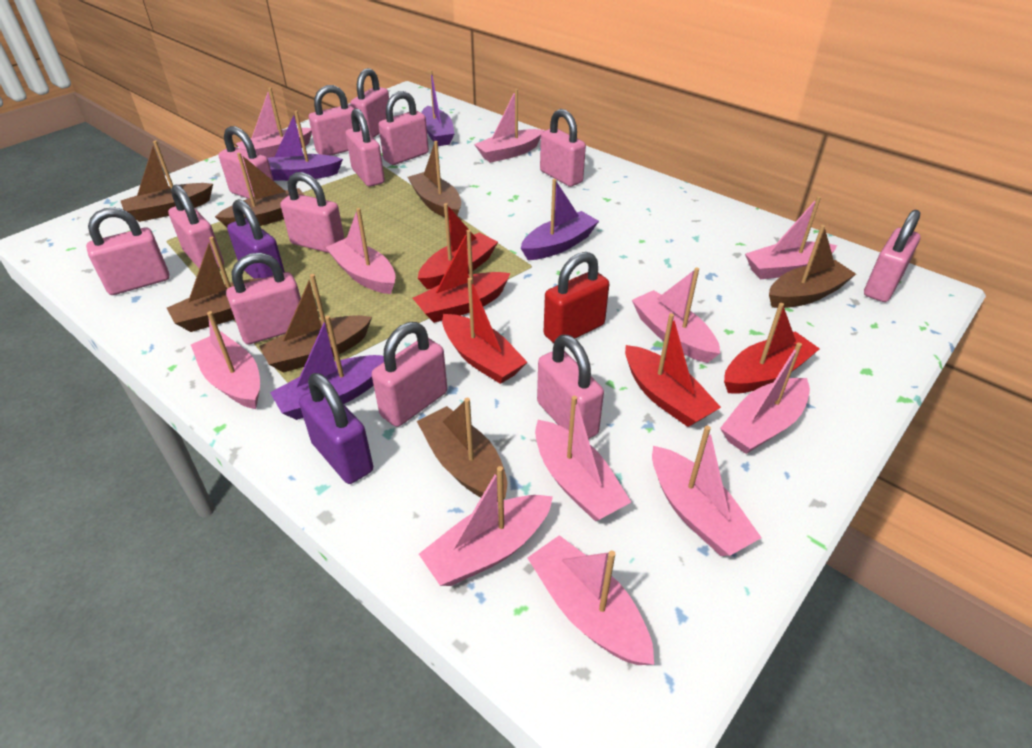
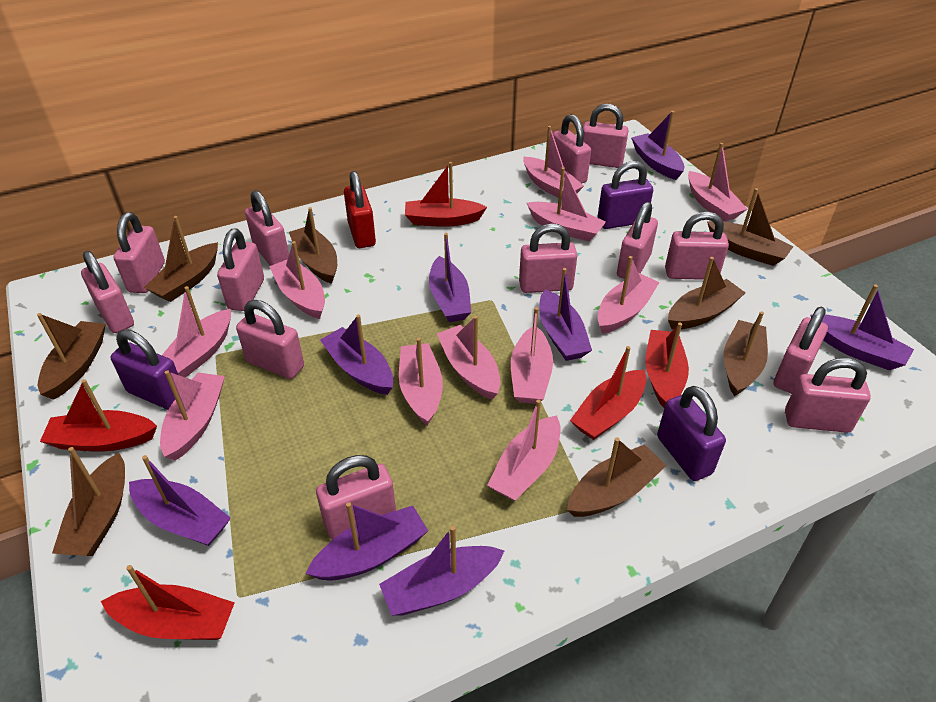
brown boat: 7 -> 8
purple boat: 4 -> 8
purple padlock: 2 -> 3

